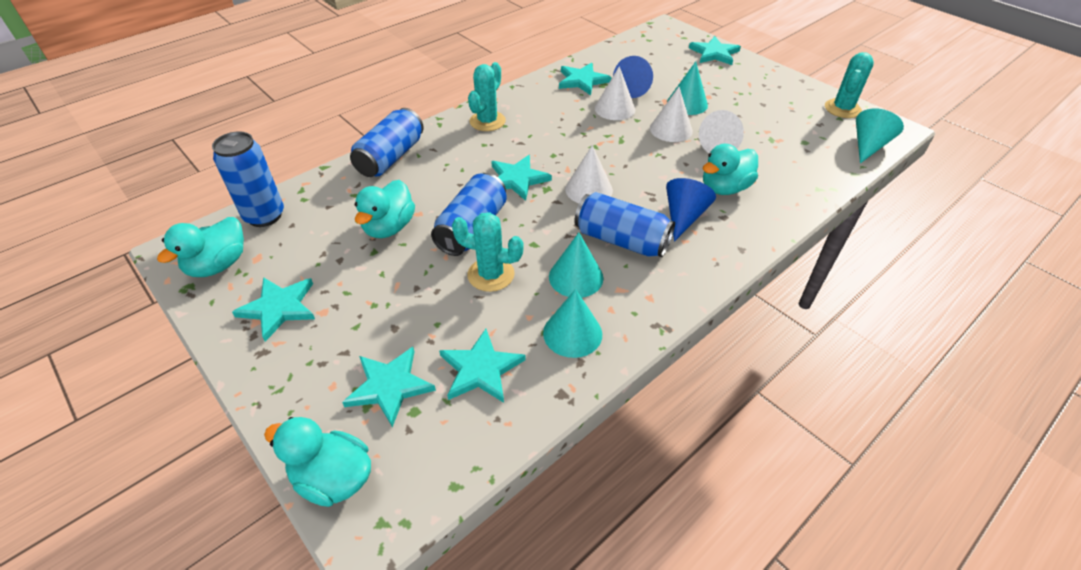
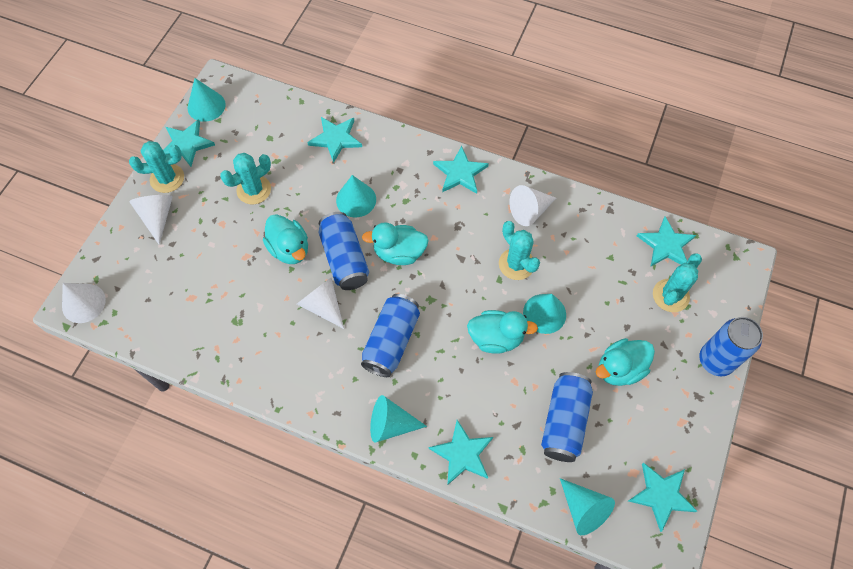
blue cone: 2 -> 0
turquoise cactus: 3 -> 4
turquoise cone: 4 -> 5

